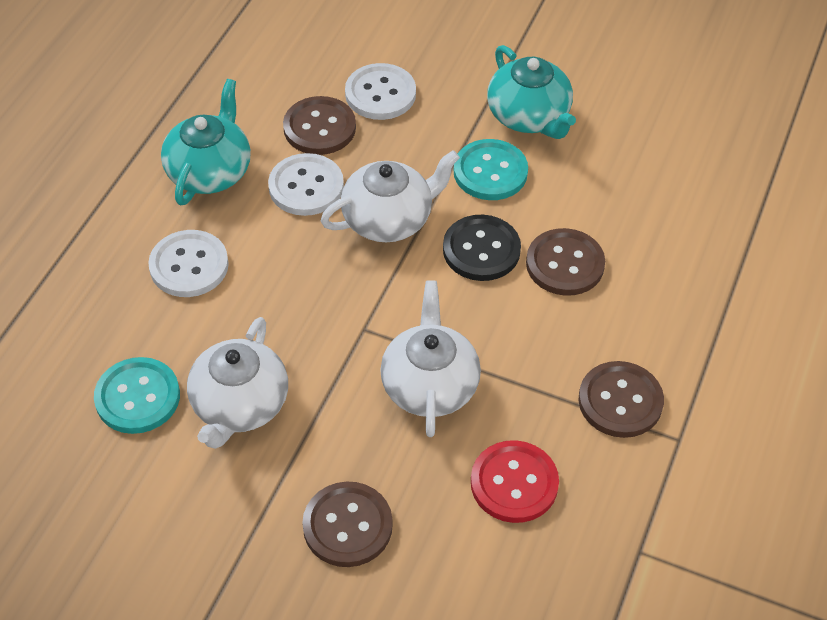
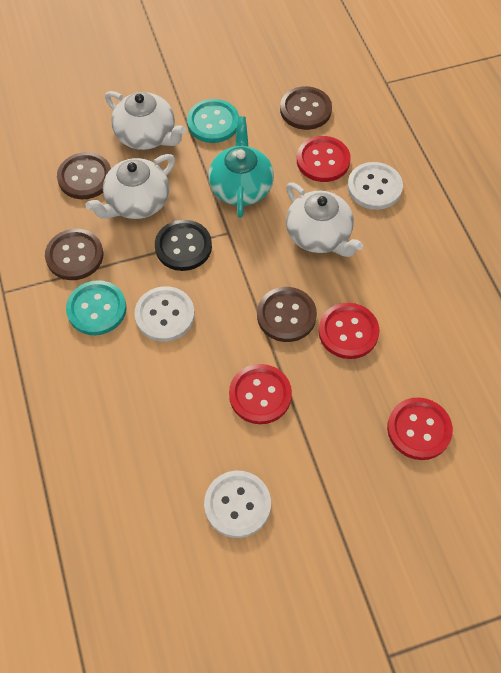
red button: 1 -> 4
turquoise teapot: 2 -> 1

